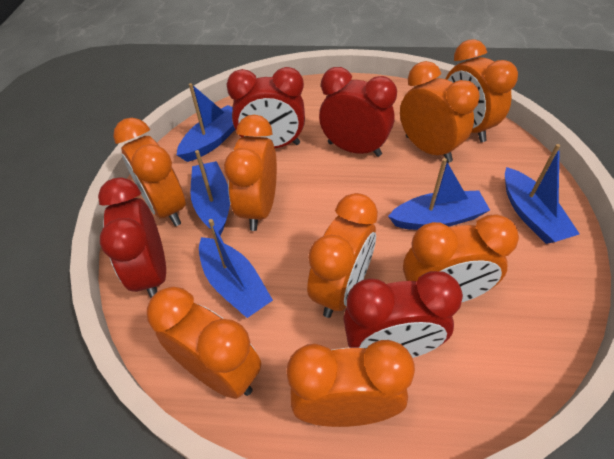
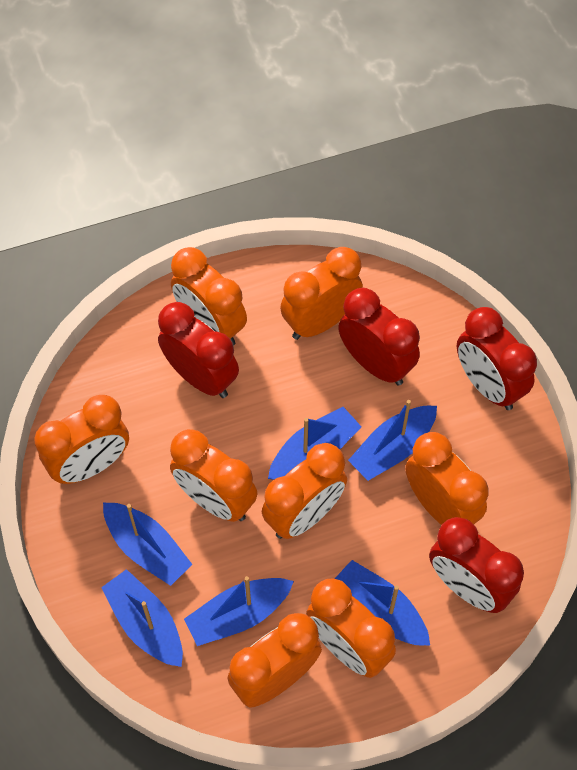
blue boat: 5 -> 6

